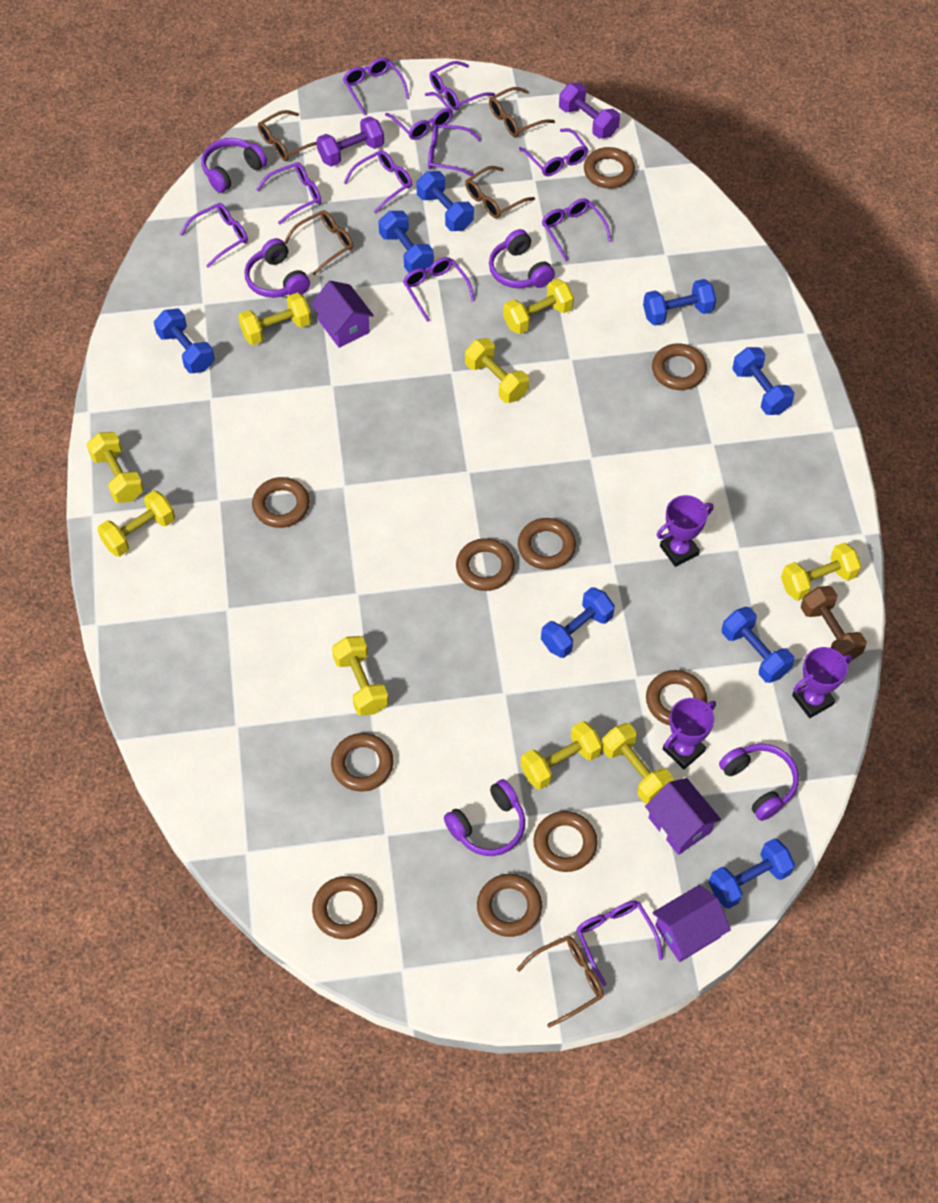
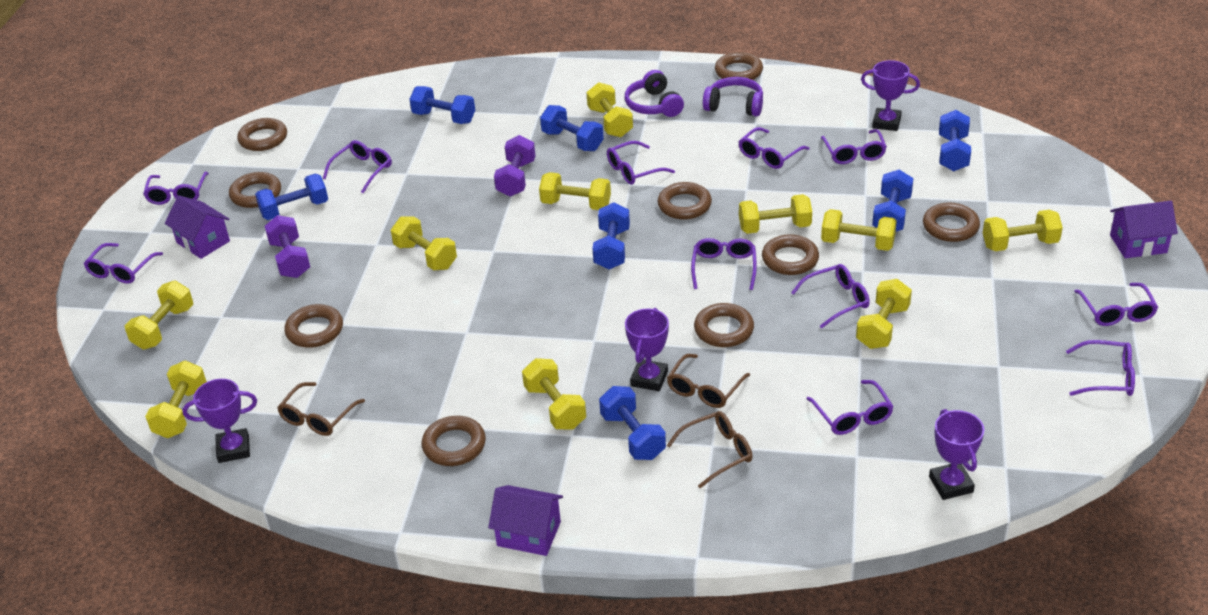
blue dumbbell: 8 -> 7
brown dumbbell: 1 -> 0
brown glasses: 5 -> 3
brown ring: 10 -> 9
purple headphones: 5 -> 2
purple trophy: 3 -> 4
yellow dumbbell: 9 -> 10

